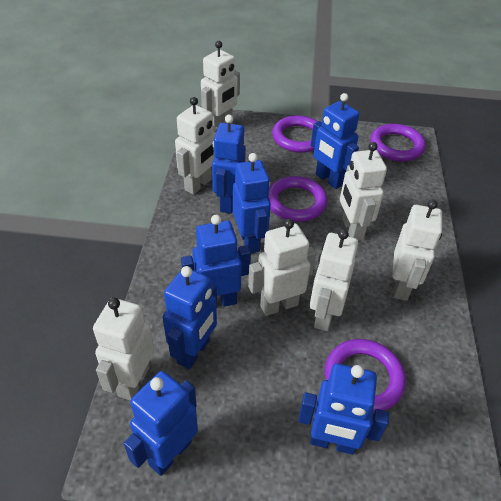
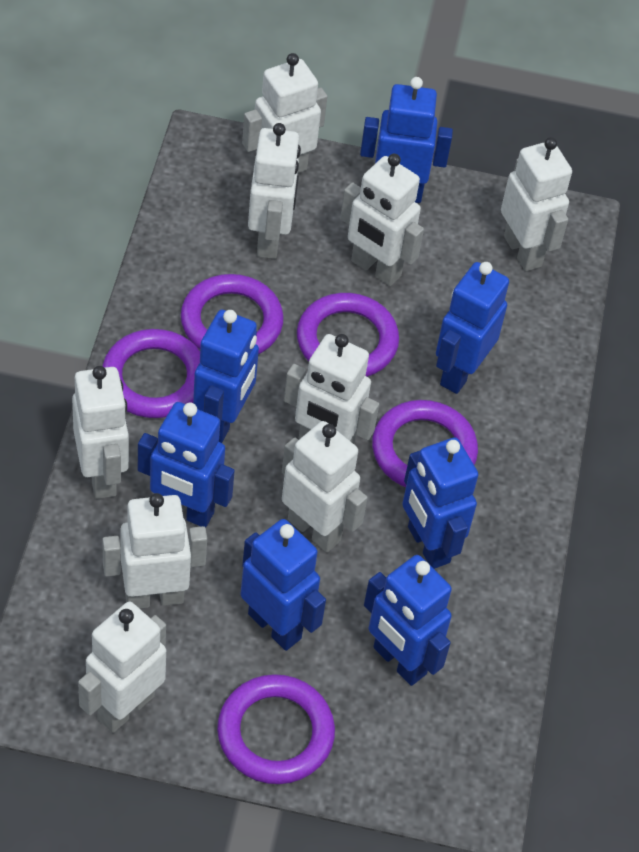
purple ring: 4 -> 5
white robot: 7 -> 9

